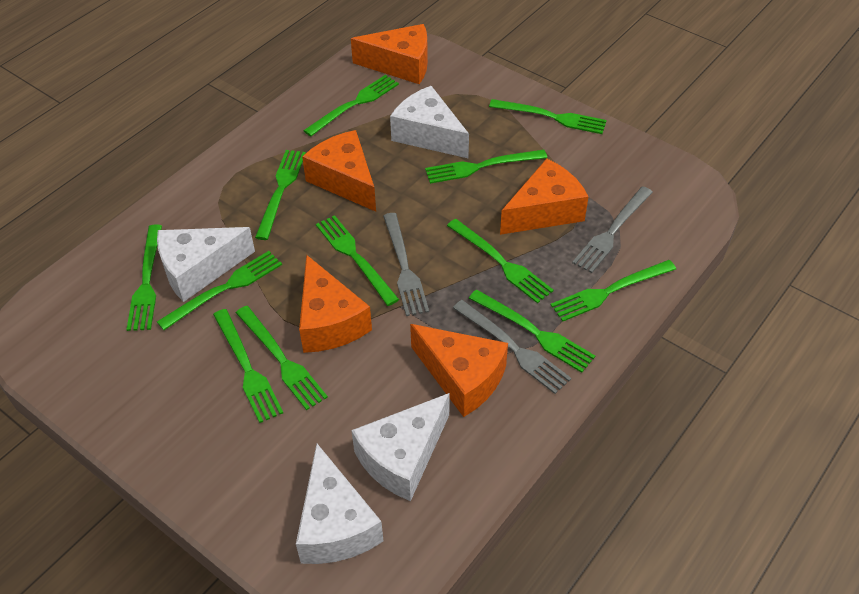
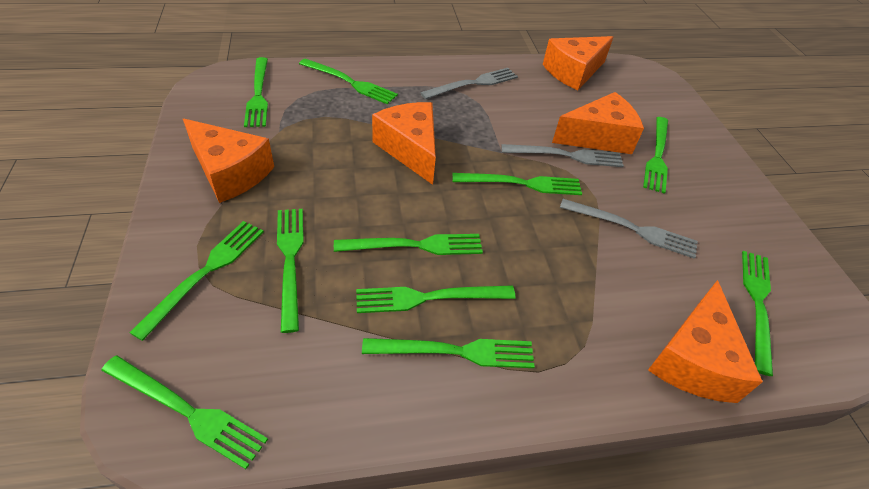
green fork: 12 -> 11
white cheese: 4 -> 0

